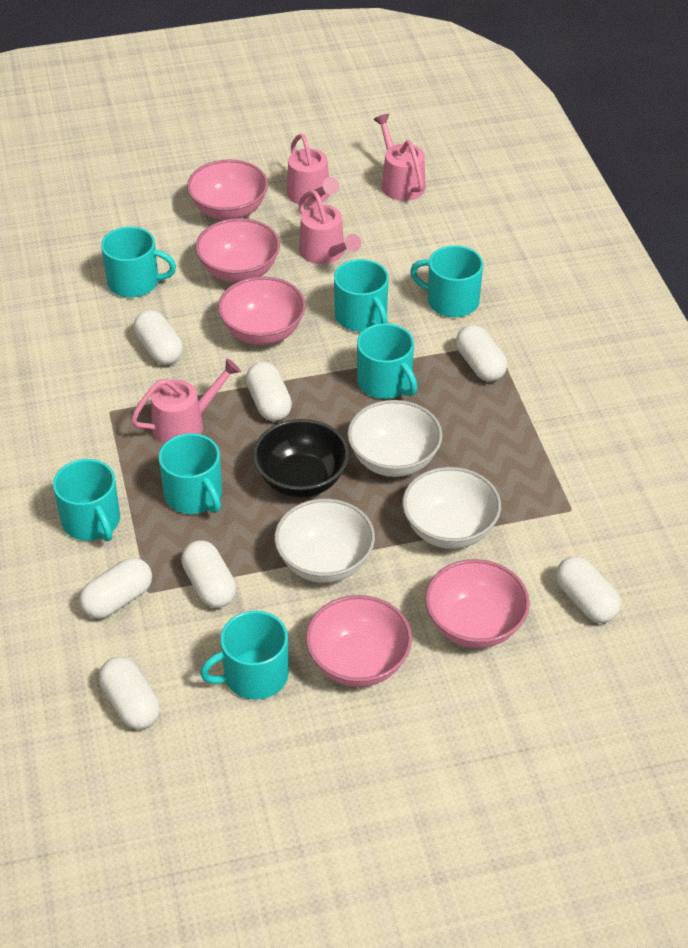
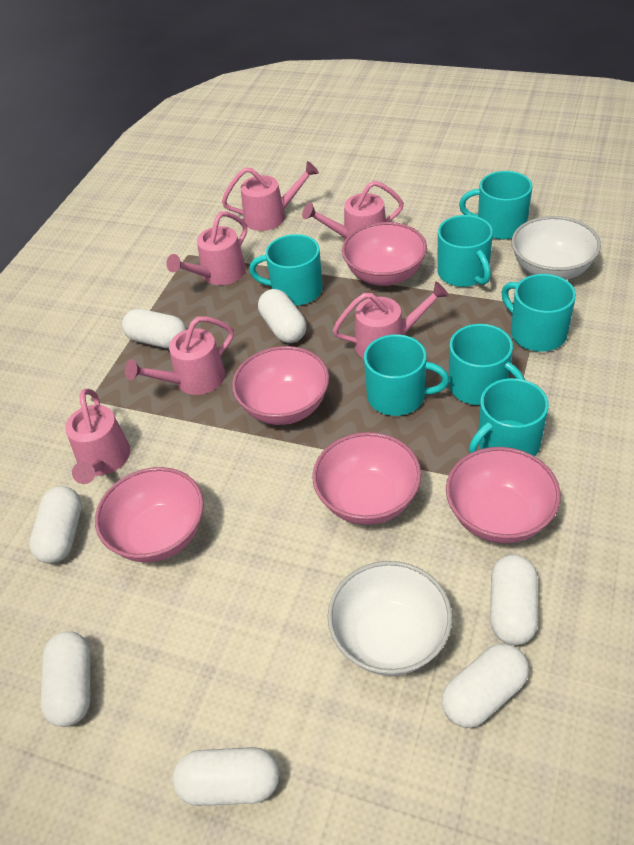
black bowl: 1 -> 0
pink watering can: 4 -> 6
white bowl: 3 -> 2

